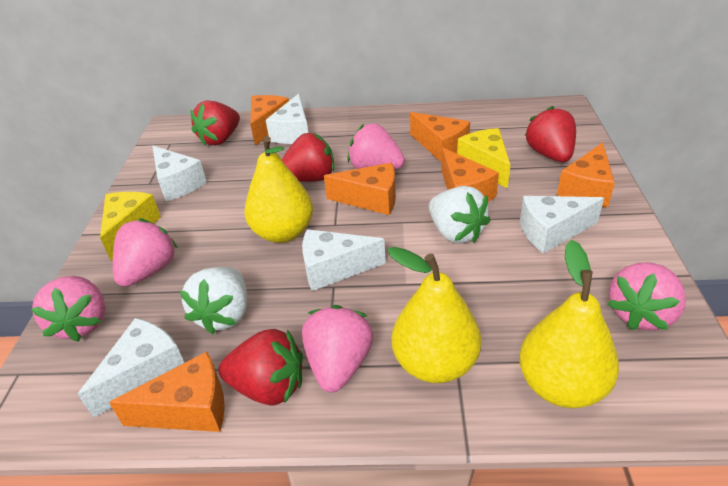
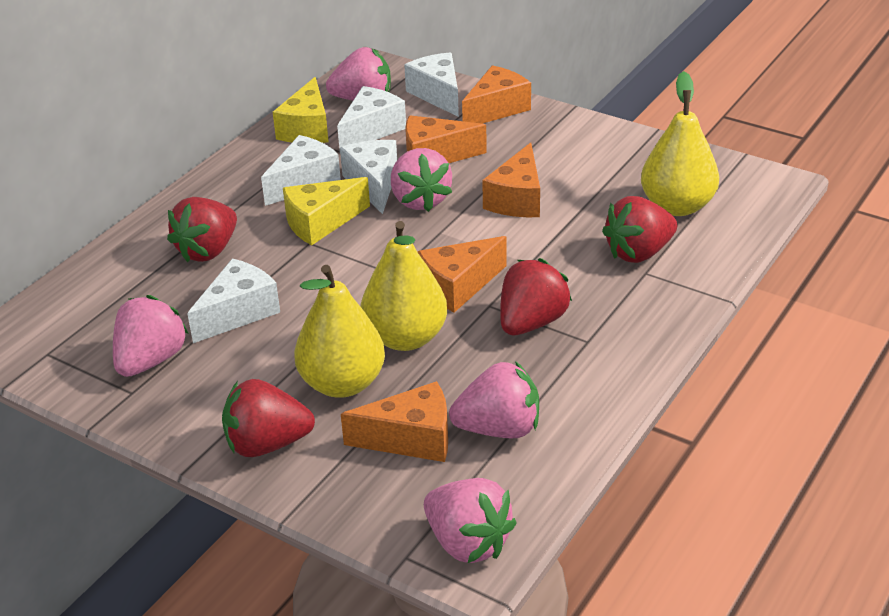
orange cheese: 6 -> 5
white strawberry: 2 -> 0

